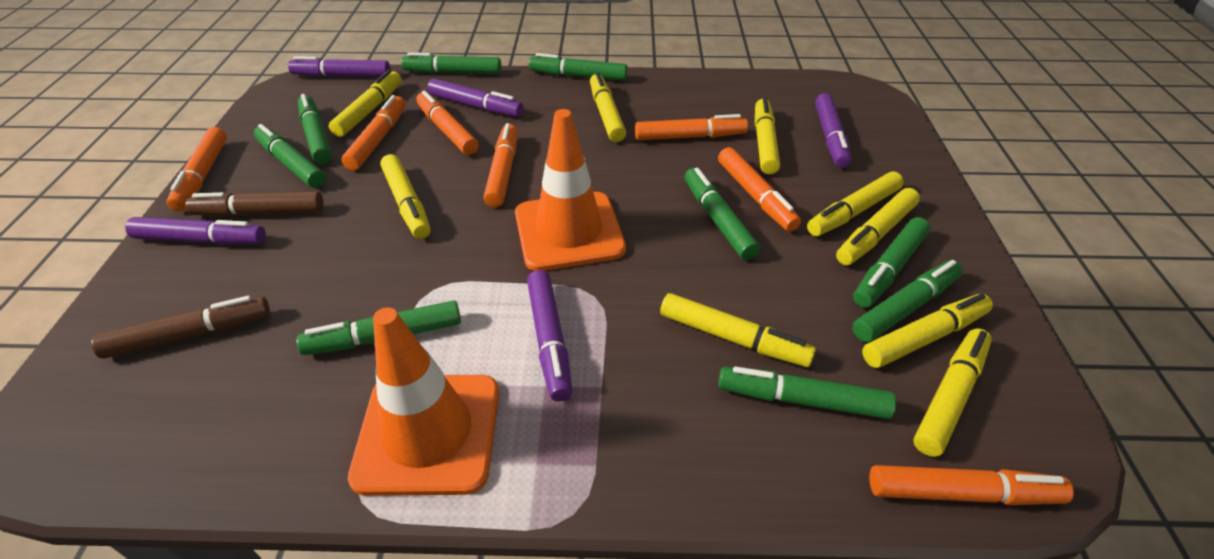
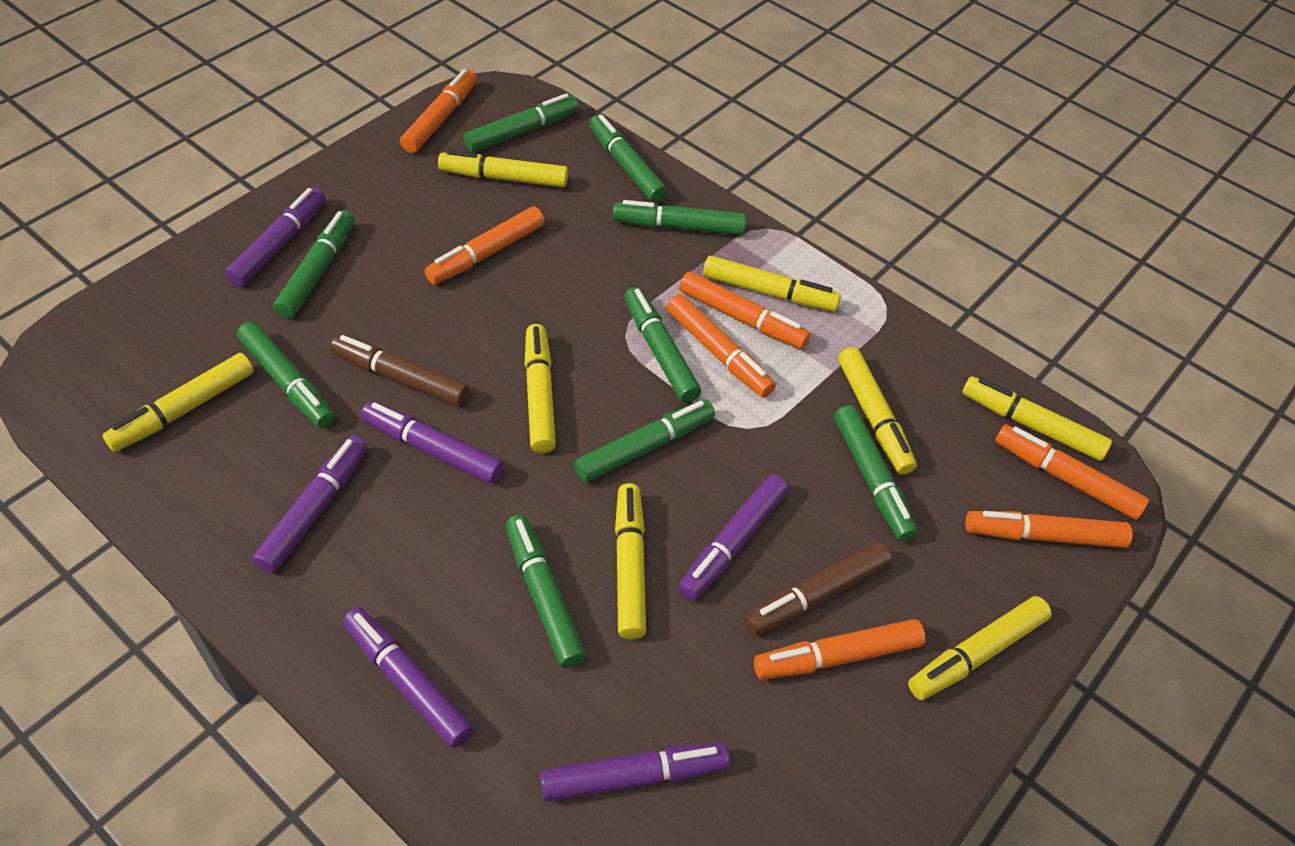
orange traffic cone: 2 -> 0
purple marker: 5 -> 6
yellow marker: 9 -> 8

